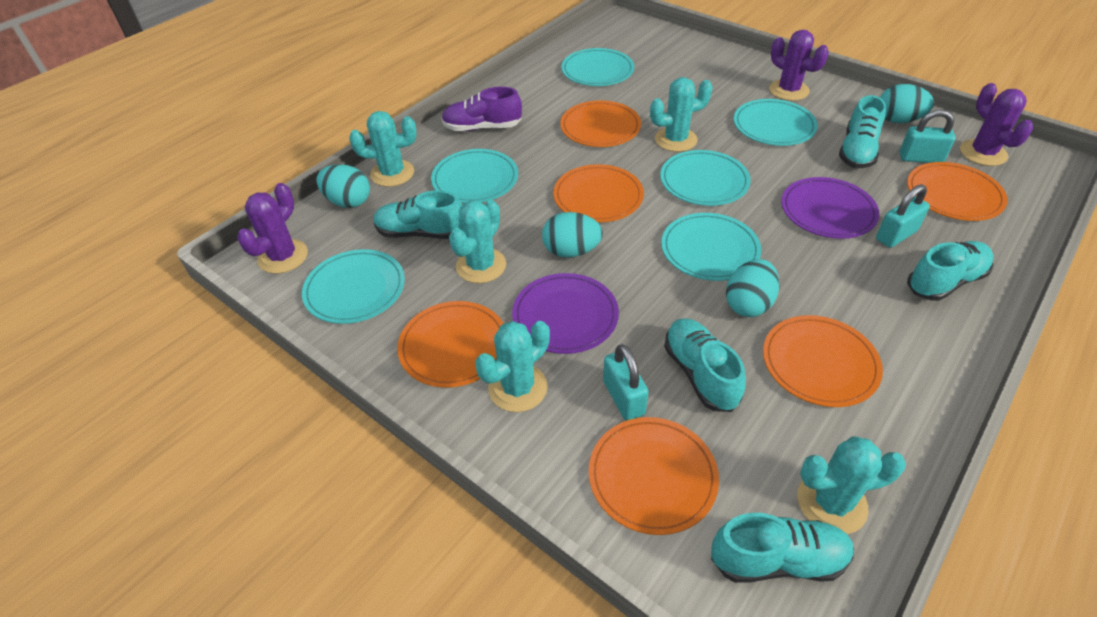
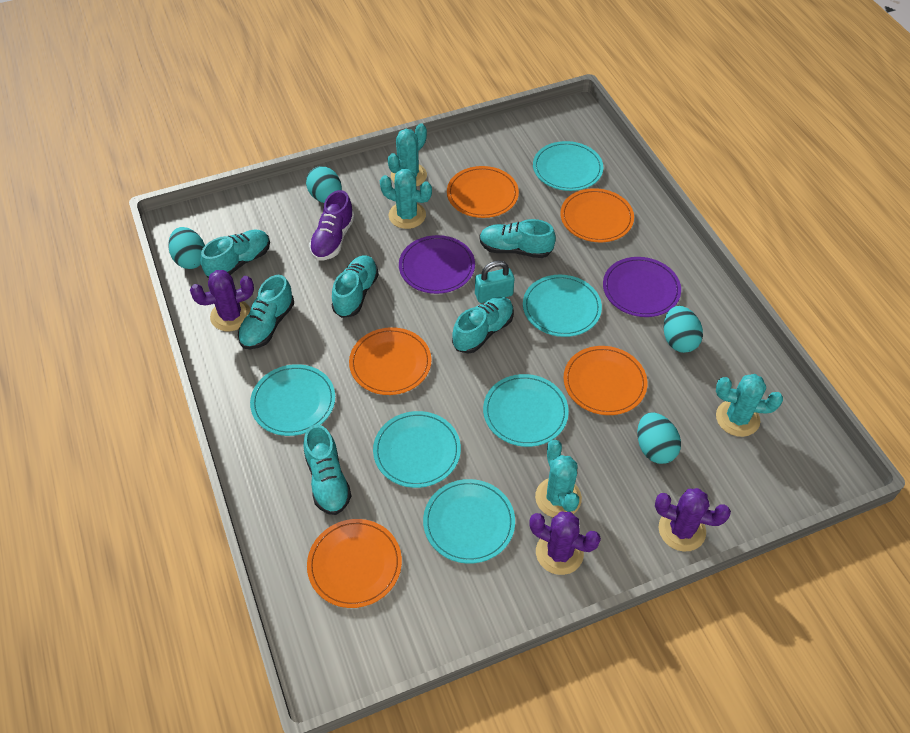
orange plate: 6 -> 5
turquoise cactus: 5 -> 4
turquoise padlock: 3 -> 1
turquoise shoe: 5 -> 6

